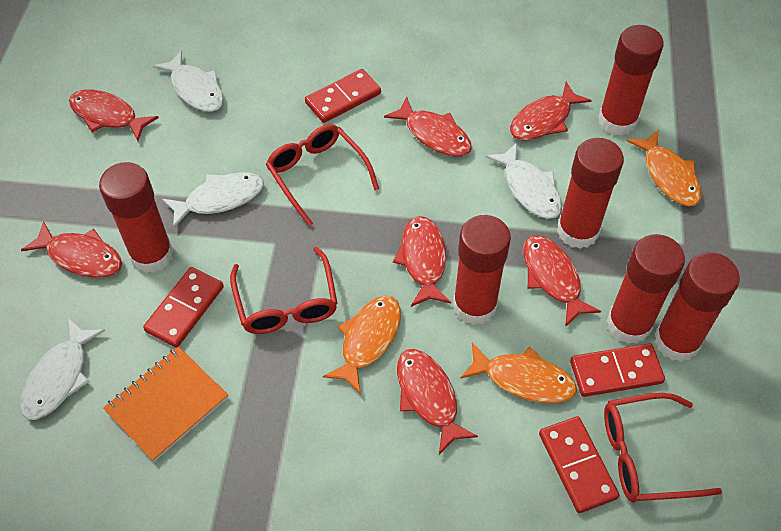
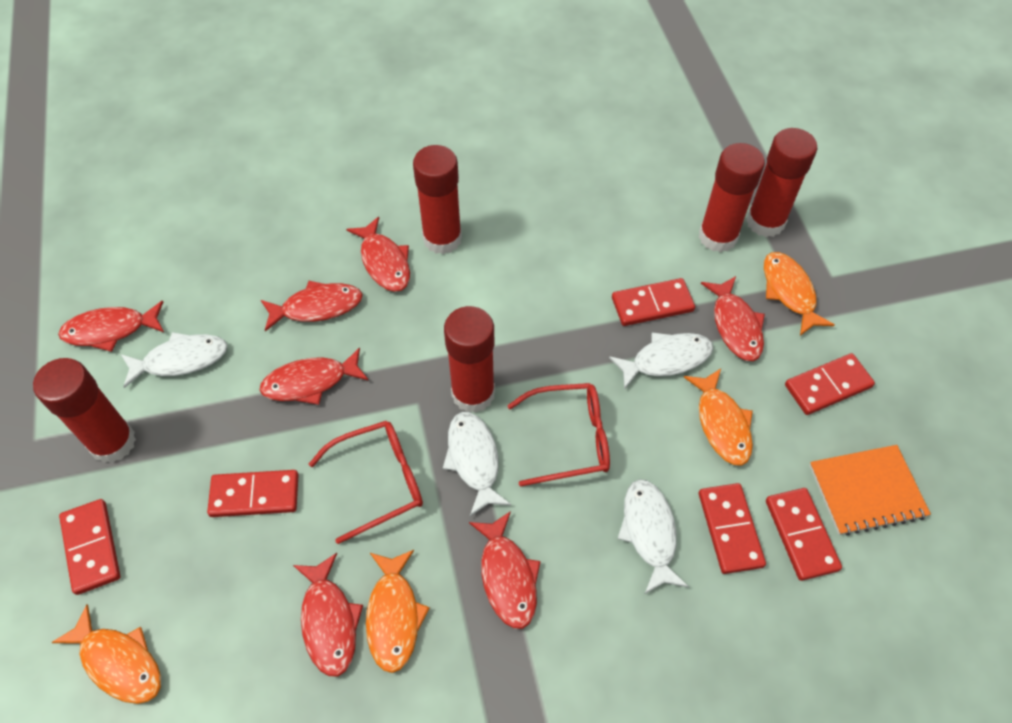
orange fish: 3 -> 4
red domino: 4 -> 6
red glasses: 3 -> 2
red glue stick: 6 -> 5

